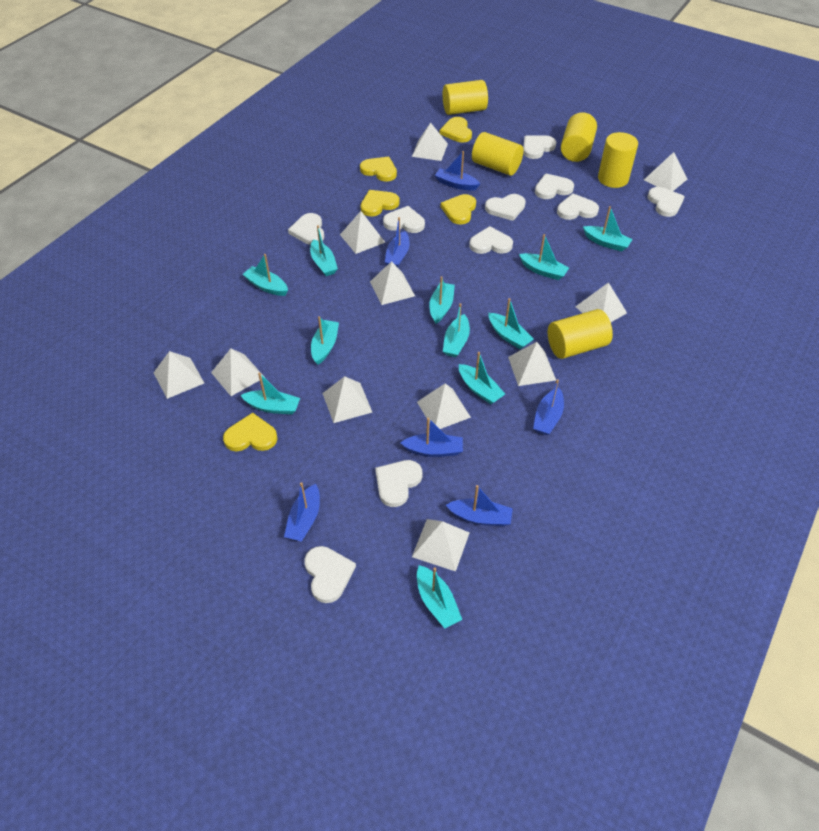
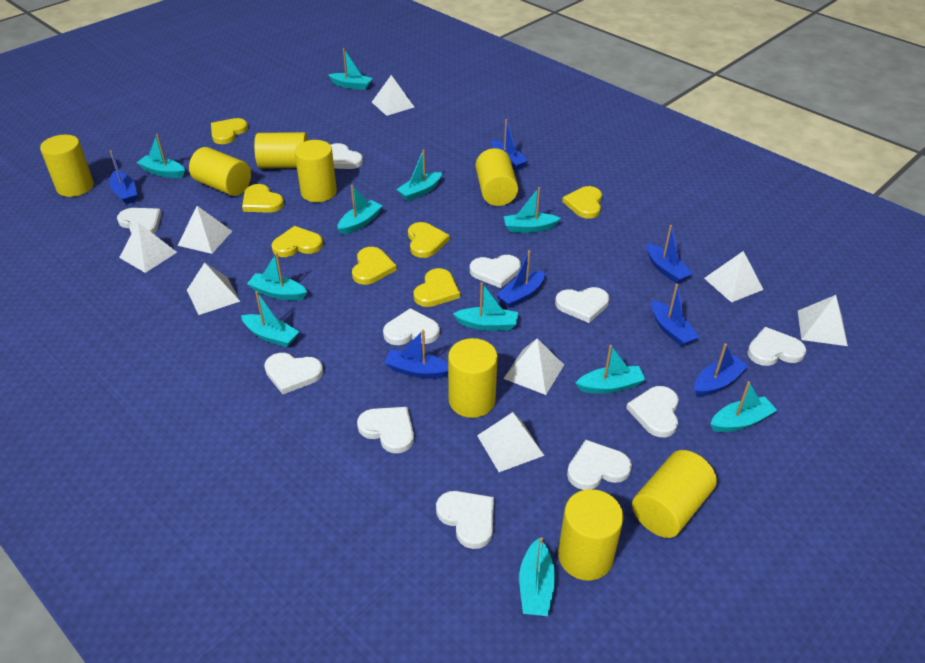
blue boat: 6 -> 7
white heart: 10 -> 11
white pyramid: 11 -> 8
yellow cylinder: 5 -> 8
yellow heart: 5 -> 7

